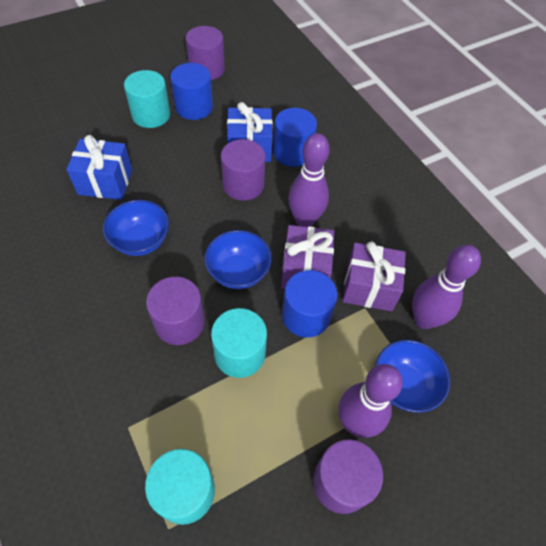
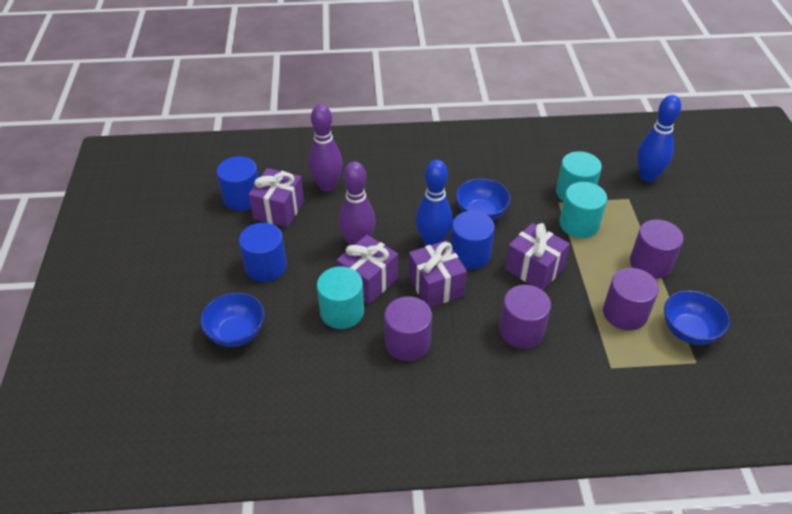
blue bowling pin: 0 -> 2
blue gift: 2 -> 0
purple bowling pin: 3 -> 2
purple gift: 2 -> 4

